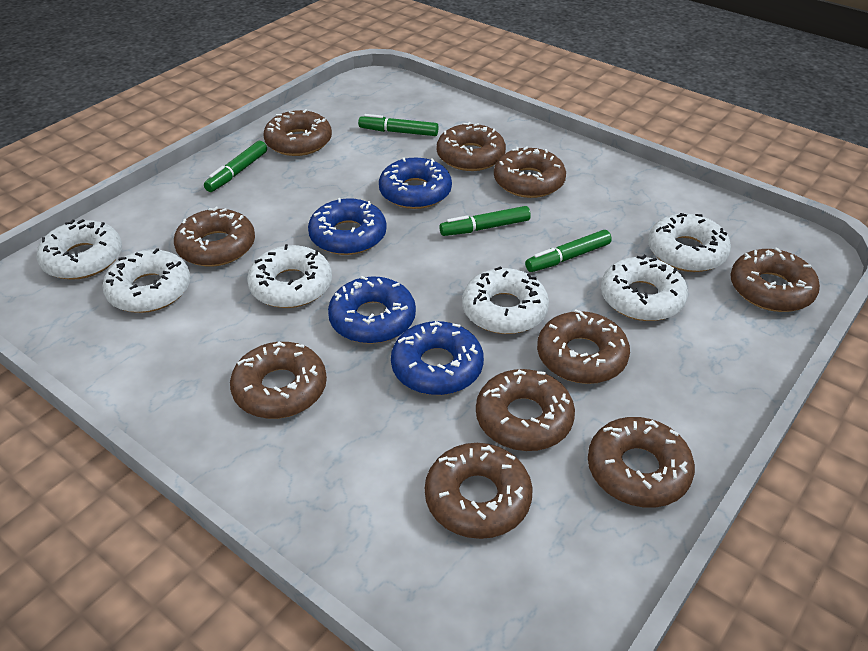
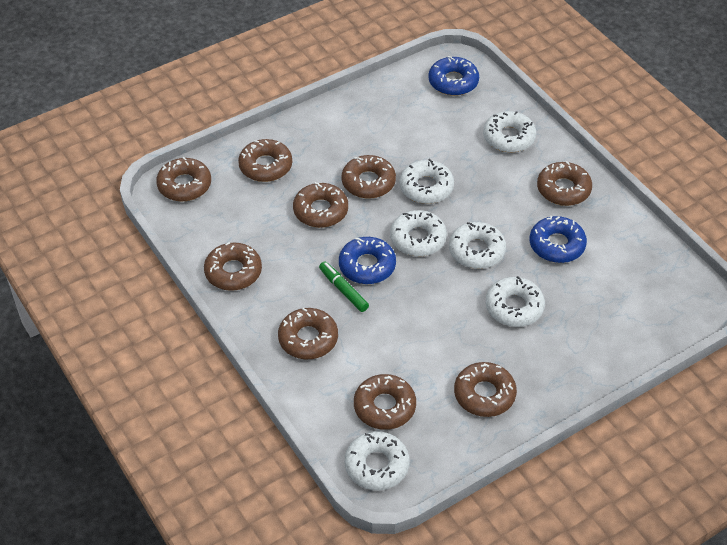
blue donut: 4 -> 3
brown donut: 10 -> 9
green marker: 4 -> 1

